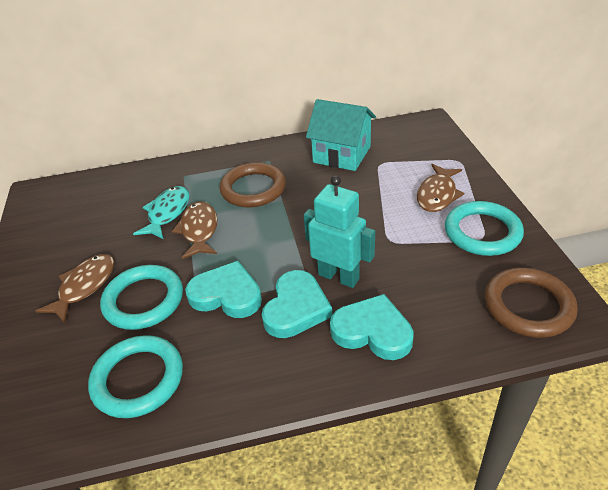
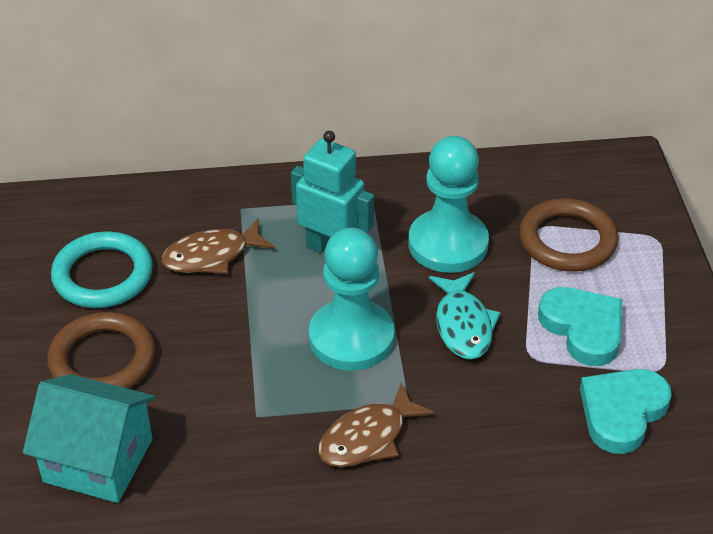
brown fish: 3 -> 2
turquoise heart: 3 -> 2
turquoise pawn: 0 -> 2
turquoise ring: 3 -> 1

